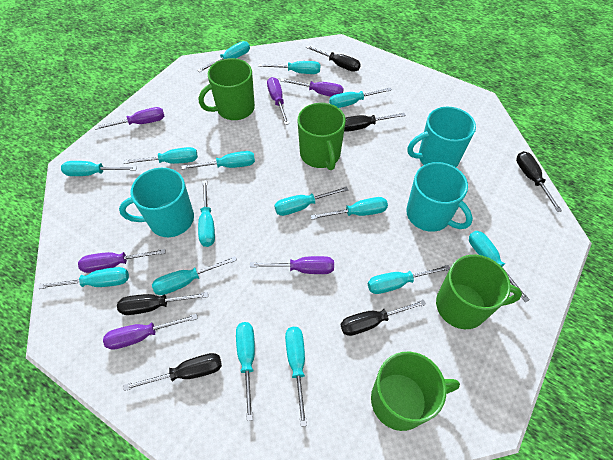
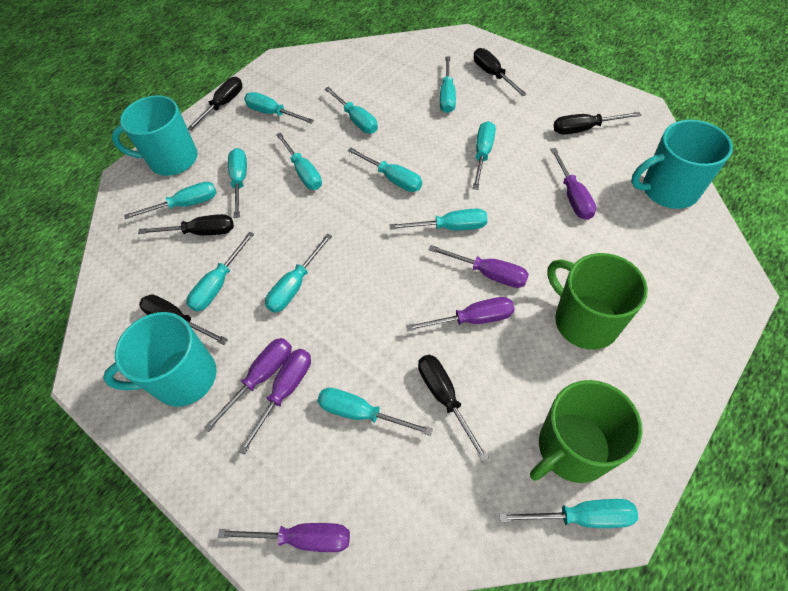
green mug: 4 -> 2
turquoise screwdriver: 15 -> 13

